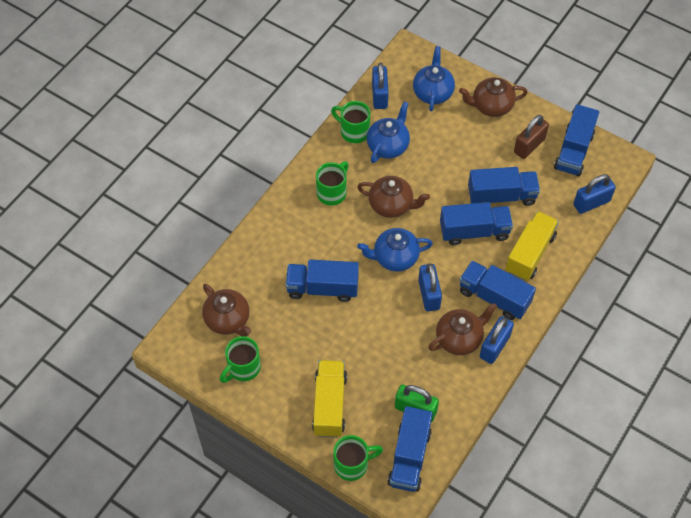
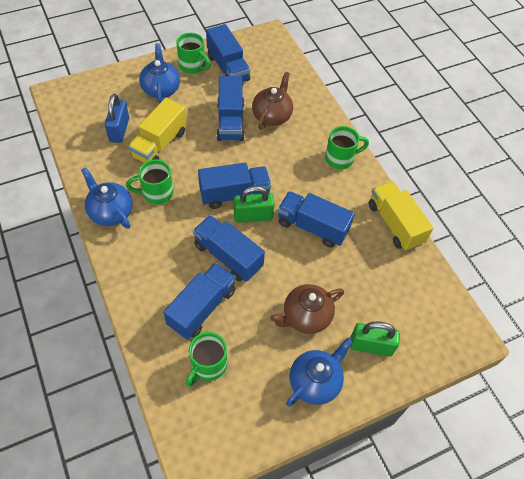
blue padlock: 4 -> 1
brown padlock: 1 -> 0
brown teapot: 4 -> 2
green padlock: 1 -> 2

